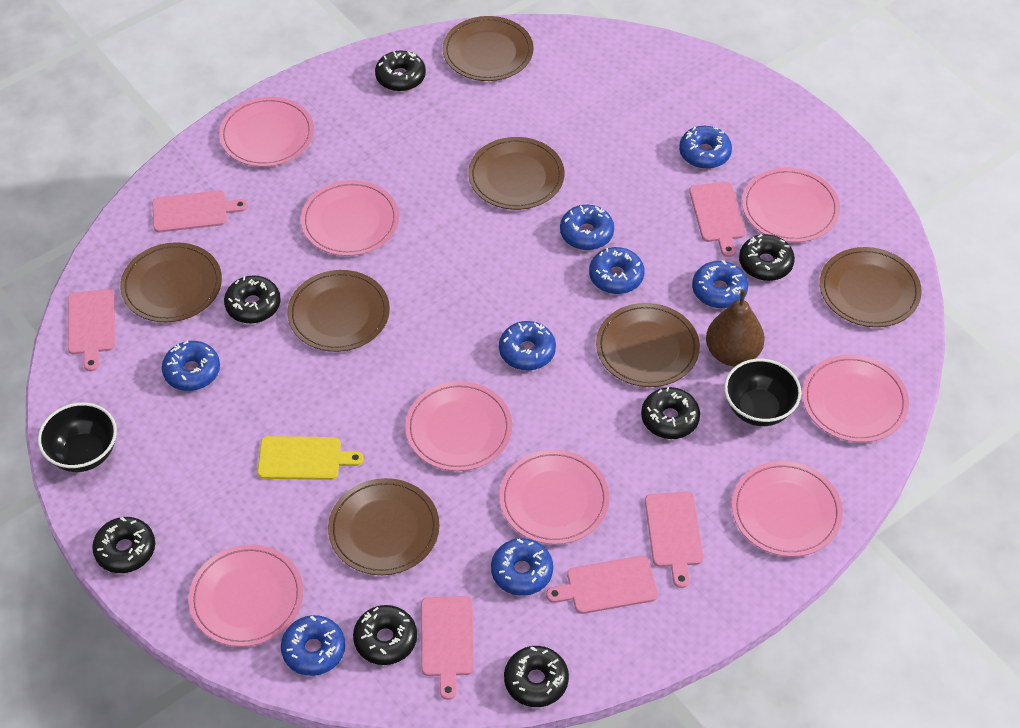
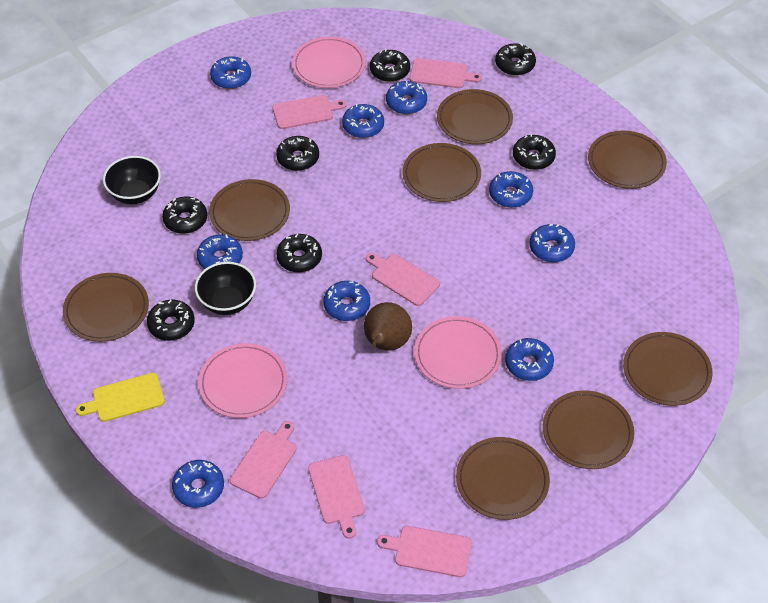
blue donut: 8 -> 9
brown plate: 7 -> 8
pink plate: 8 -> 3

